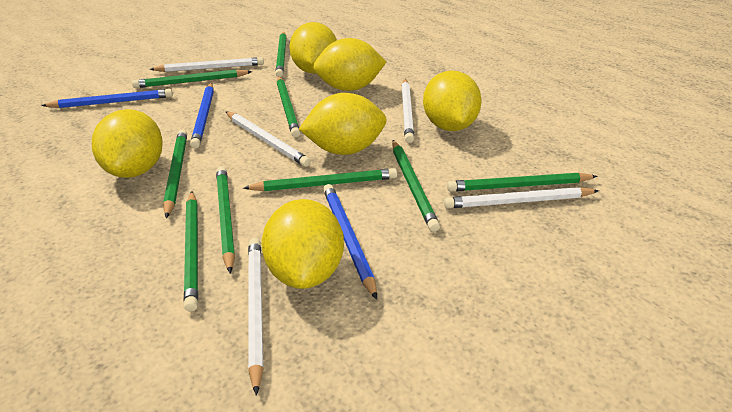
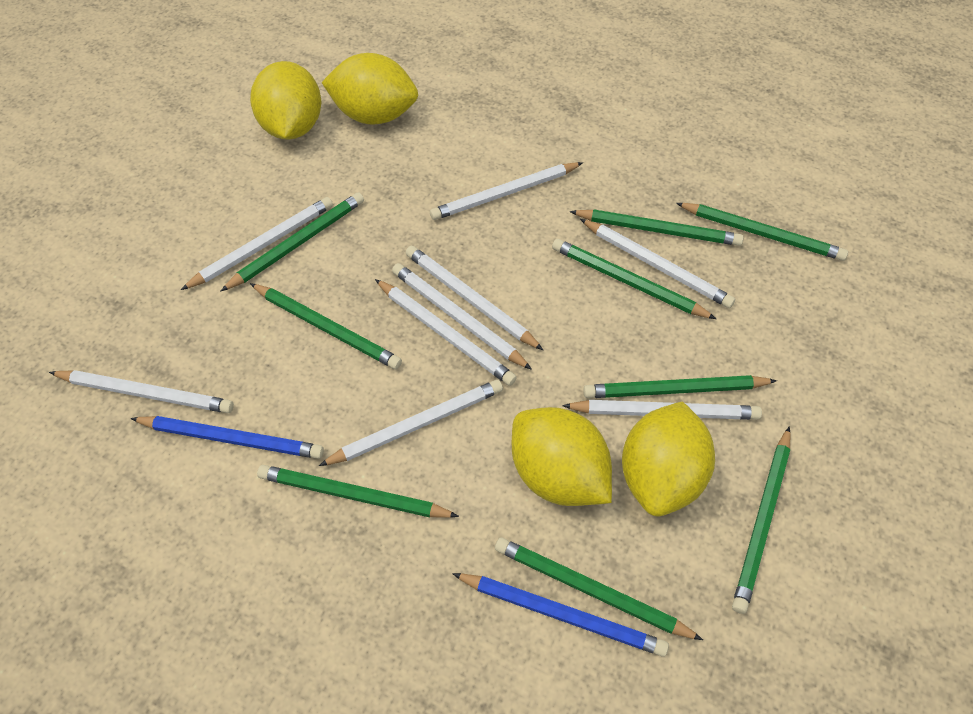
blue pencil: 3 -> 2
white pencil: 5 -> 9
yellow lemon: 6 -> 4

